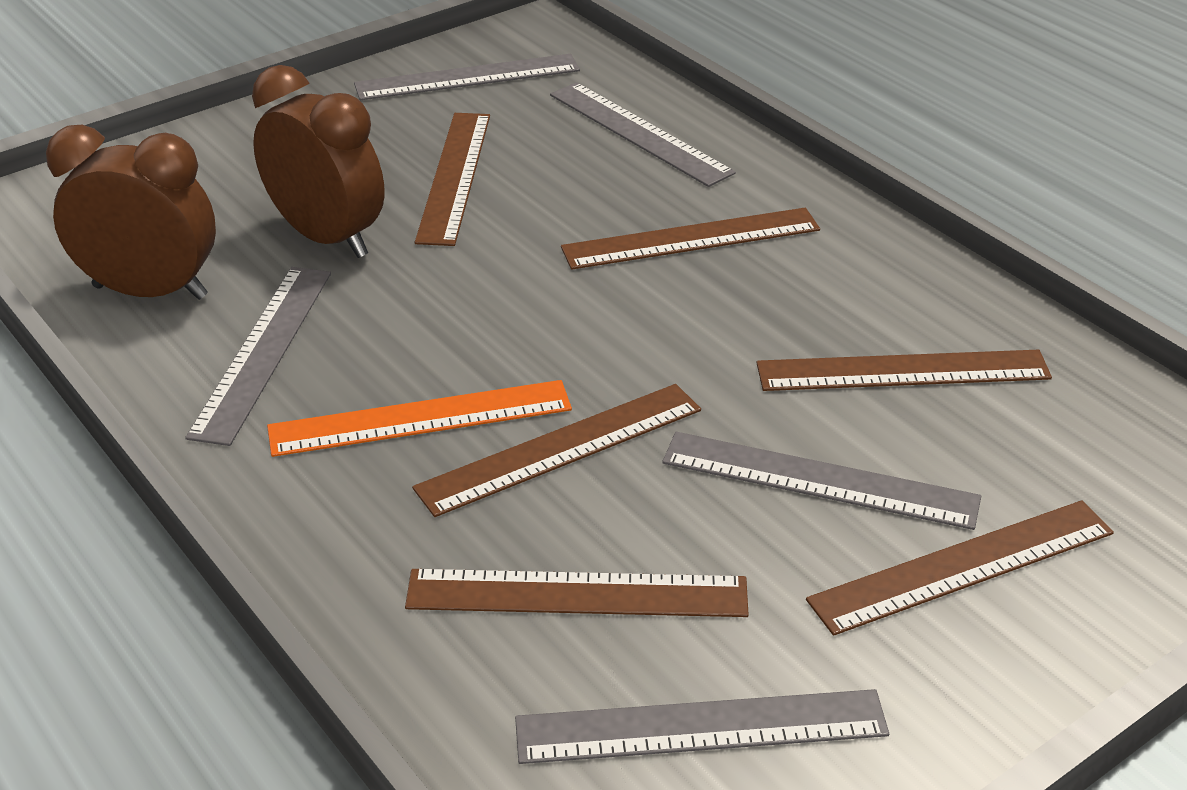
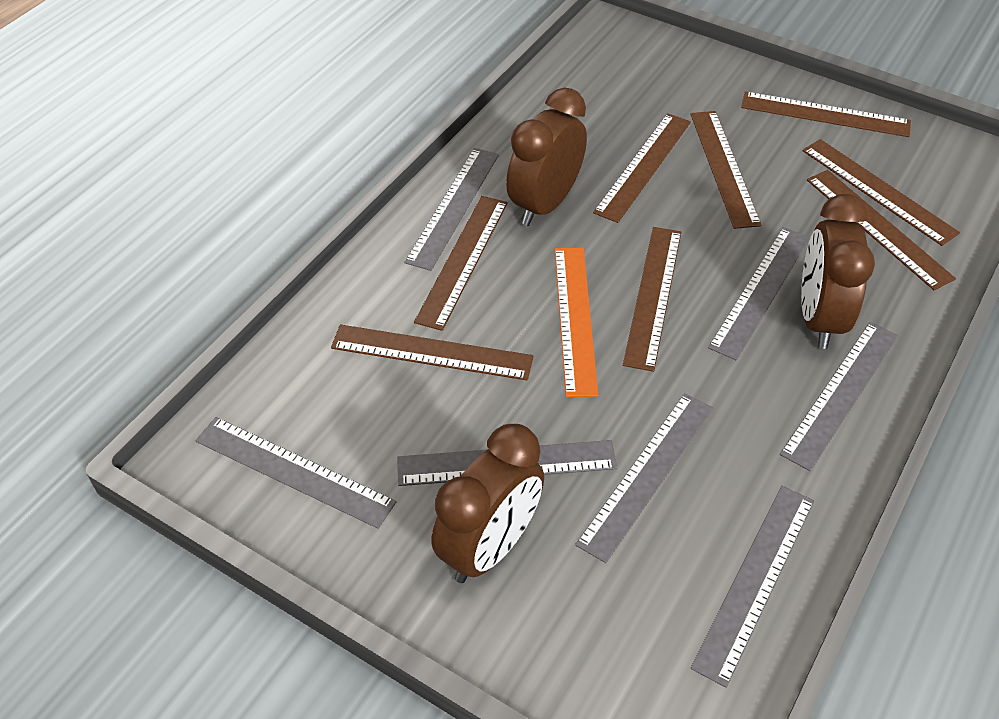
brown clock: 2 -> 3
brown ruler: 6 -> 8
grey ruler: 5 -> 7

